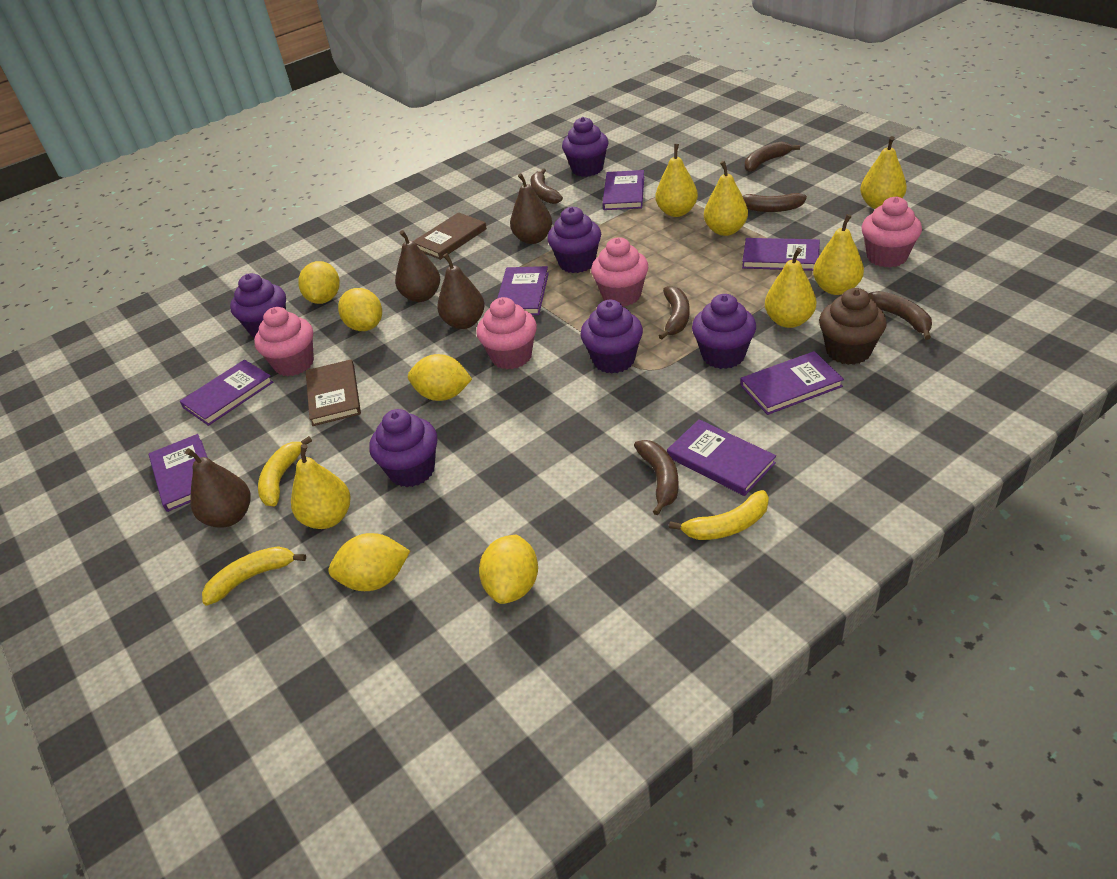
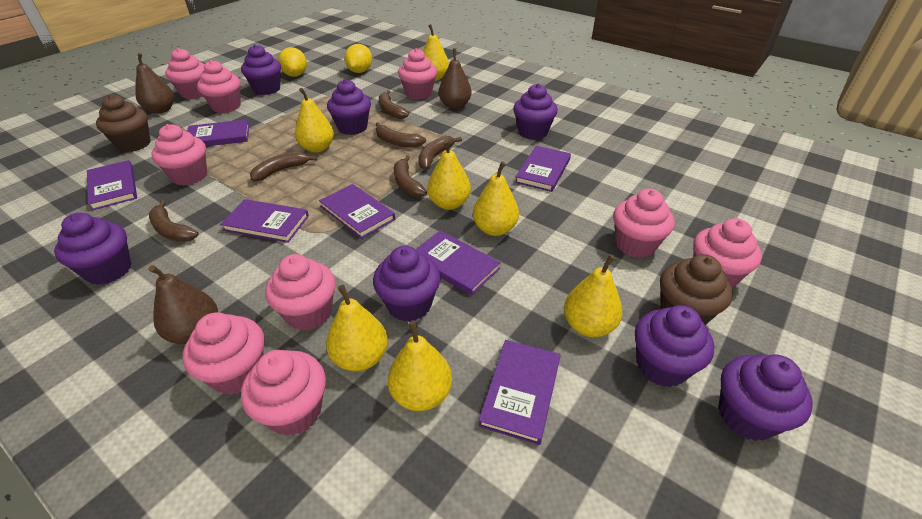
brown book: 2 -> 0
brown cupcake: 1 -> 2
brown pear: 4 -> 3
pink cupcake: 4 -> 9
purple cupcake: 6 -> 7
yellow banana: 3 -> 0
yellow lemon: 5 -> 2
yellow pear: 6 -> 7

